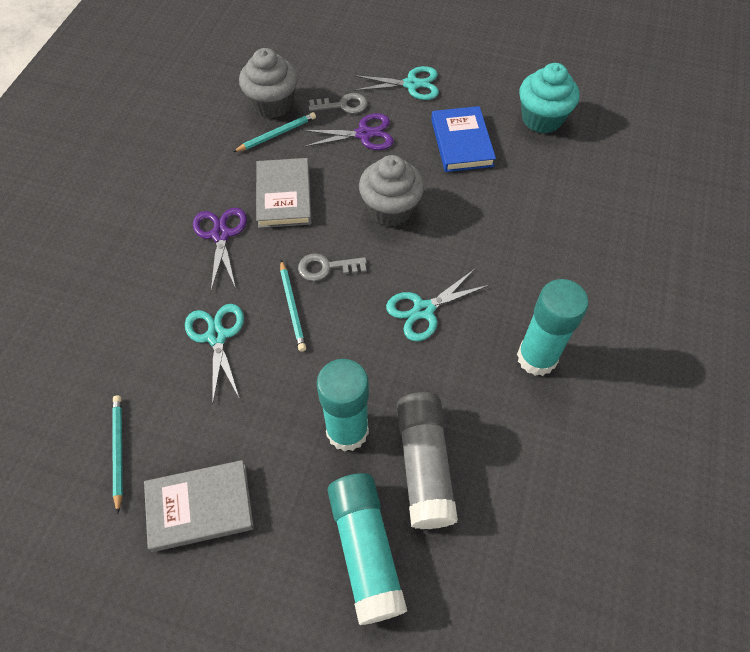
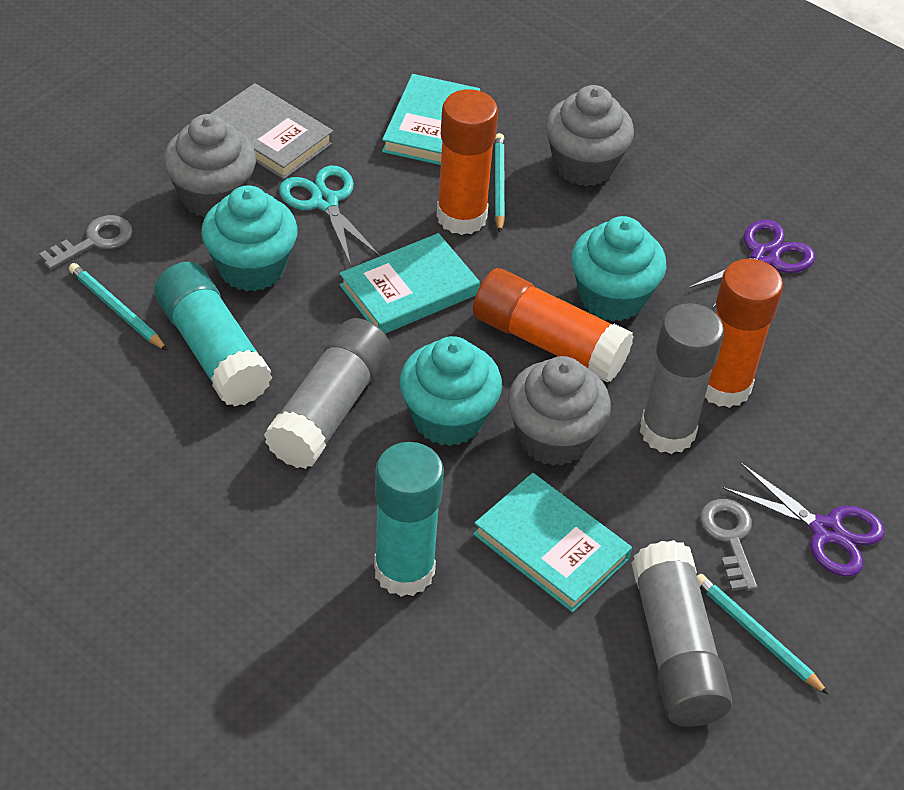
blue book: 1 -> 0
grey book: 2 -> 1
grey cupcake: 2 -> 3
grey glue stick: 1 -> 3
orange glue stick: 0 -> 3
turquoise book: 0 -> 3
turquoise cupcake: 1 -> 3
turquoise glue stick: 3 -> 2
turquoise scissors: 3 -> 1

